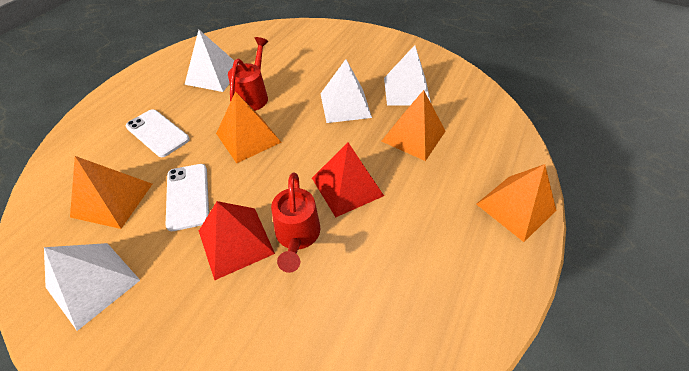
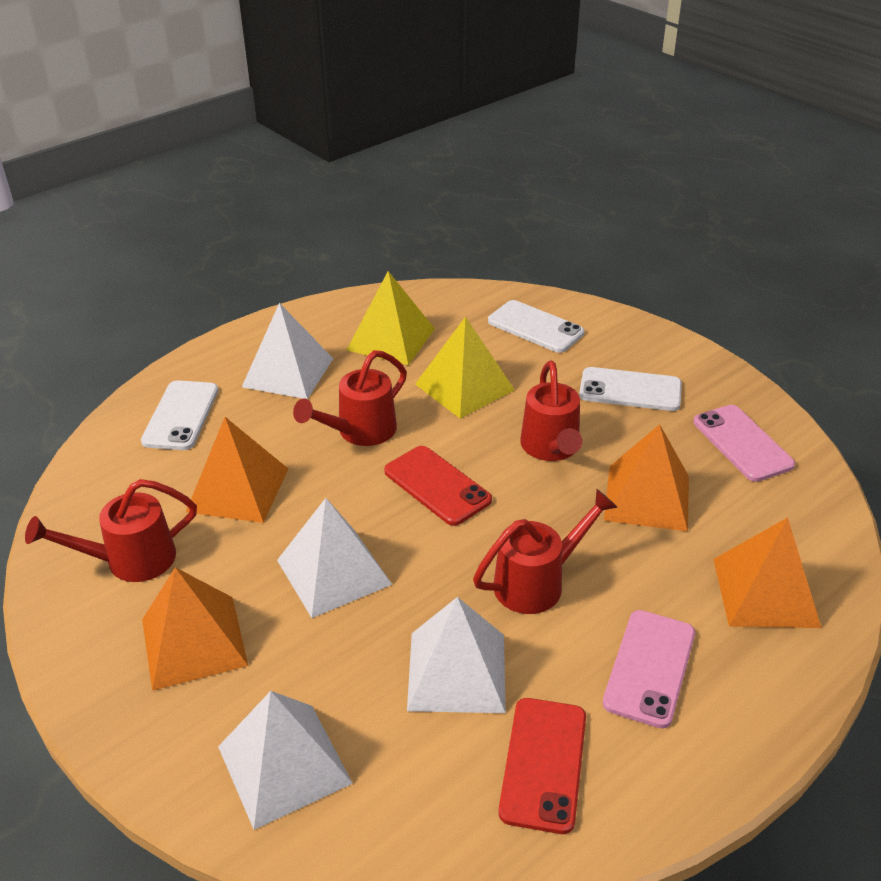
pink phone: 0 -> 2
red phone: 0 -> 2
red pyramid: 2 -> 0
red watering can: 2 -> 4
white phone: 2 -> 3
yellow pyramid: 0 -> 2

